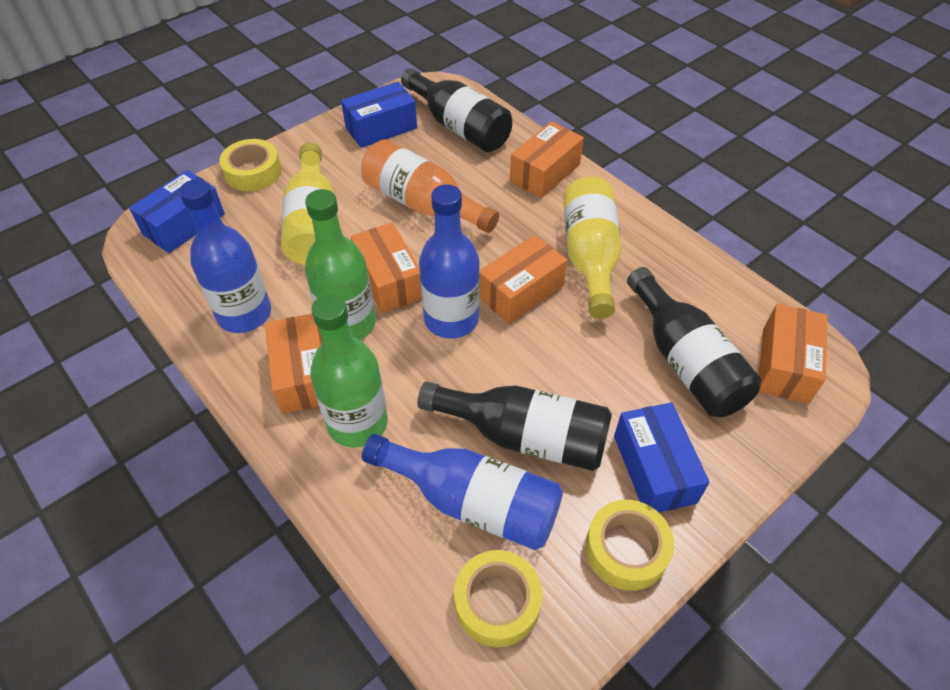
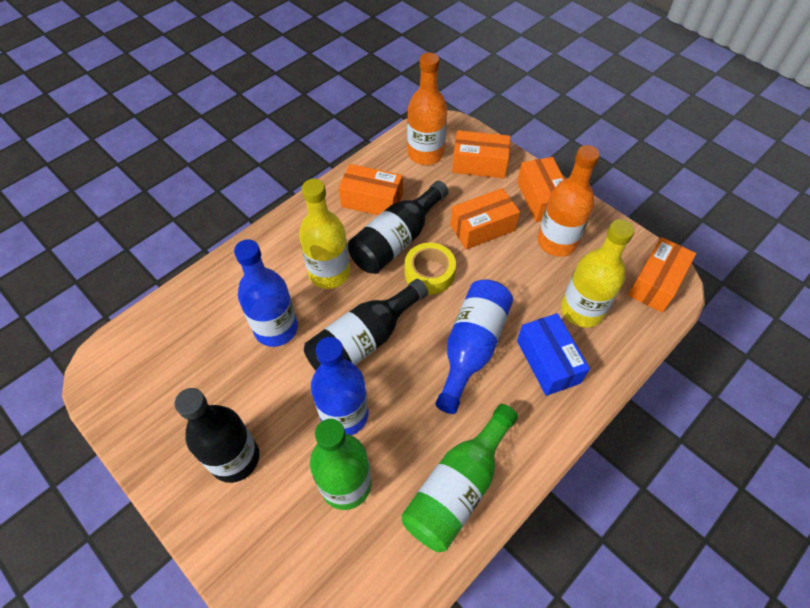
blue box: 3 -> 1
orange bottle: 1 -> 2
yellow tape: 3 -> 1

